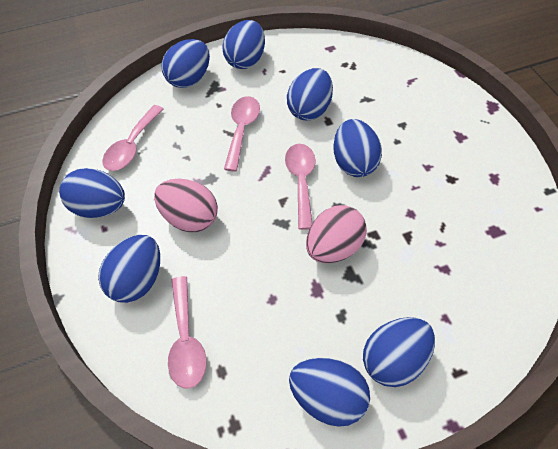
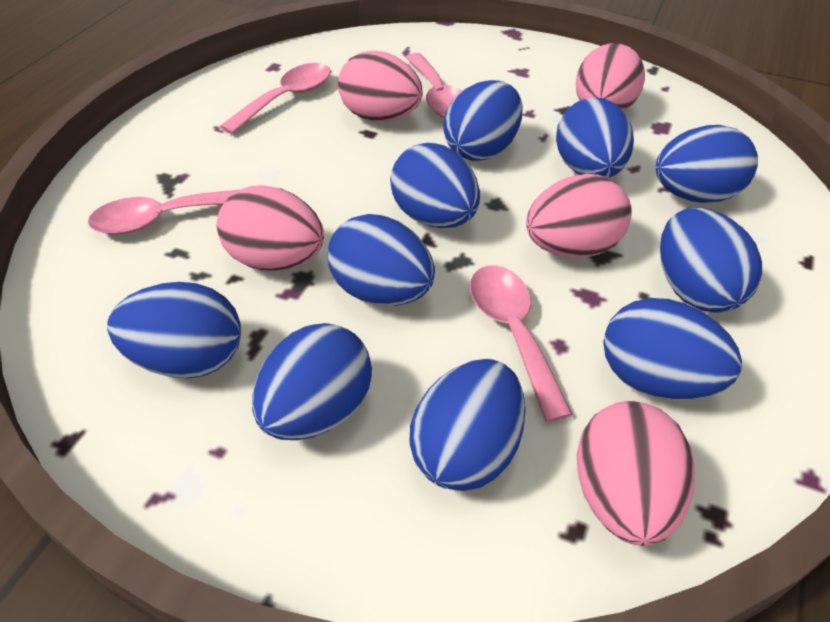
blue egg: 8 -> 10
pink egg: 2 -> 5

